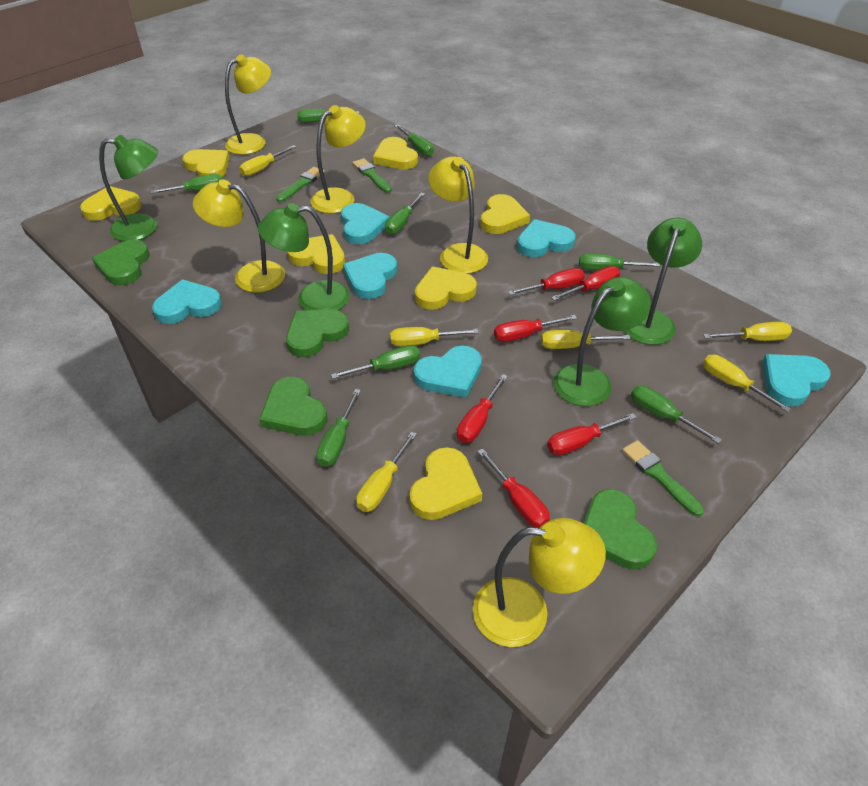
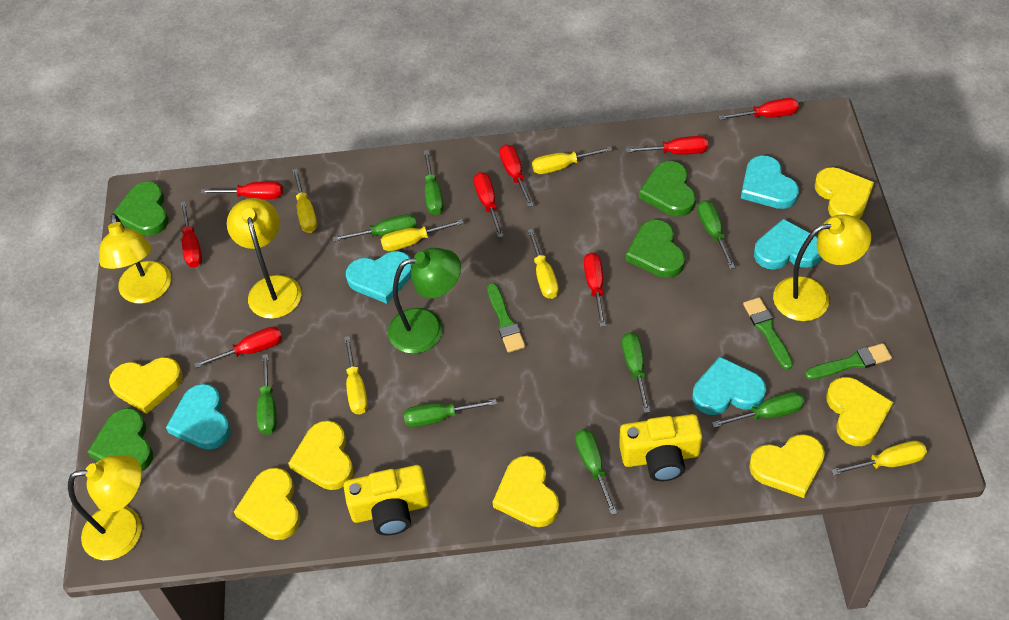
green lamp: 4 -> 1
red screwdriver: 6 -> 8
turquoise heart: 6 -> 5
yellow camera: 0 -> 2
yellow lamp: 5 -> 4

